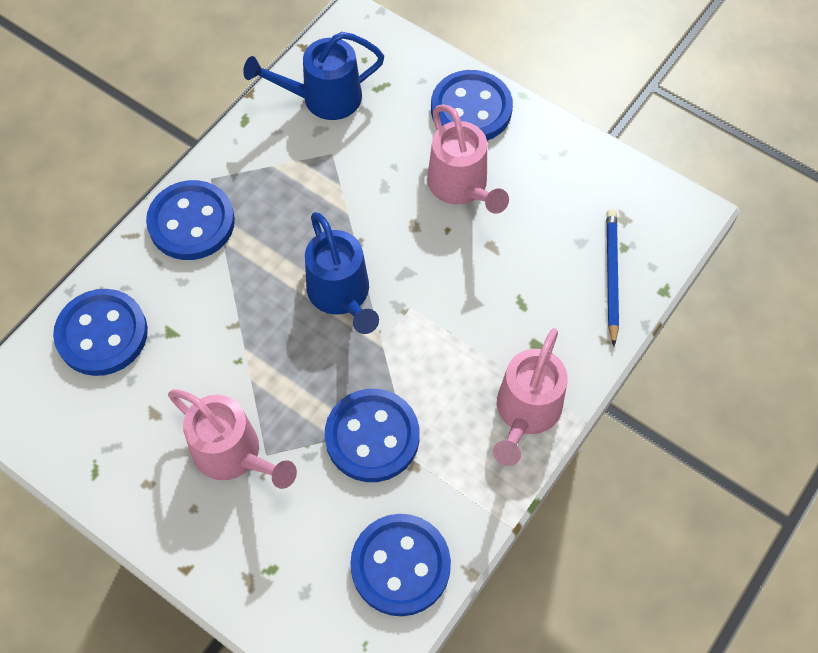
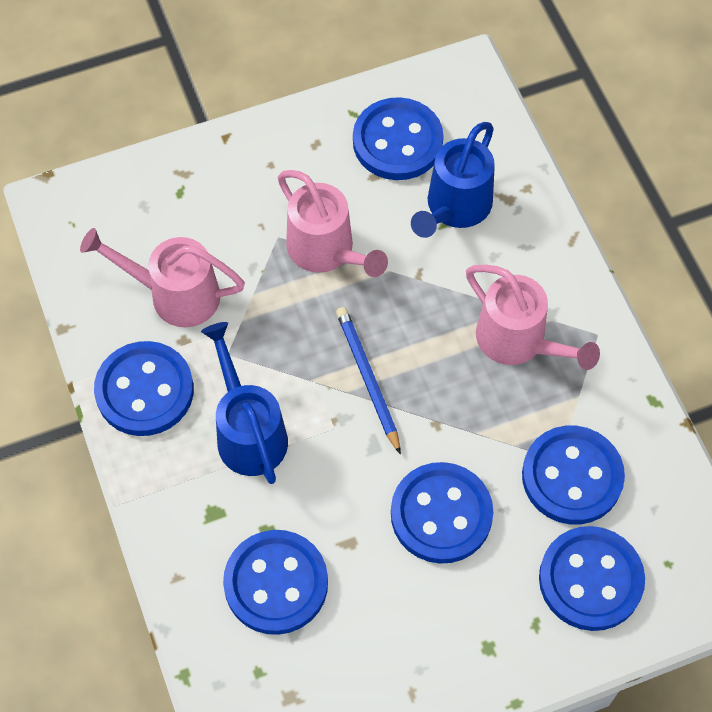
blue button: 5 -> 6

